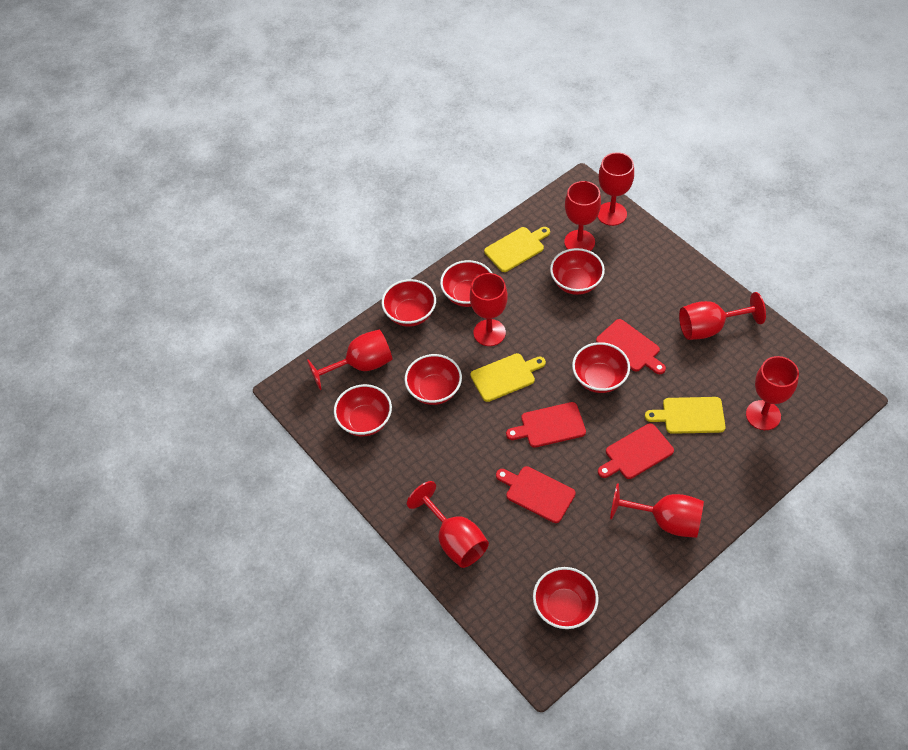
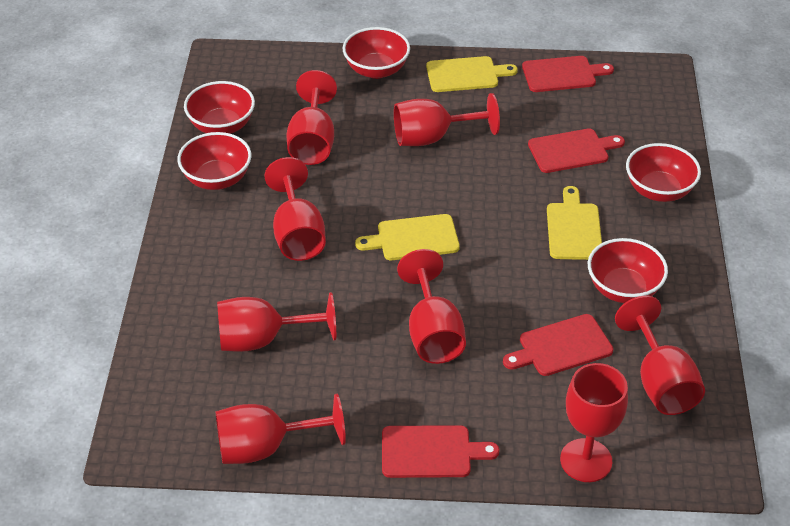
red bowl: 7 -> 5

